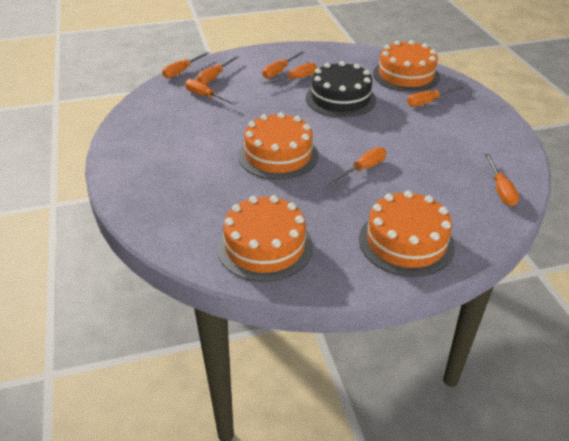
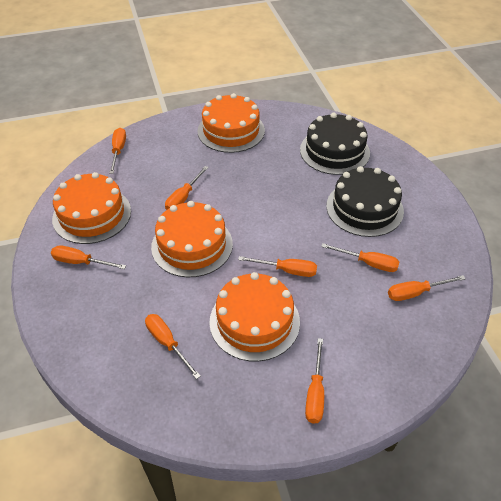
black cake: 1 -> 2

